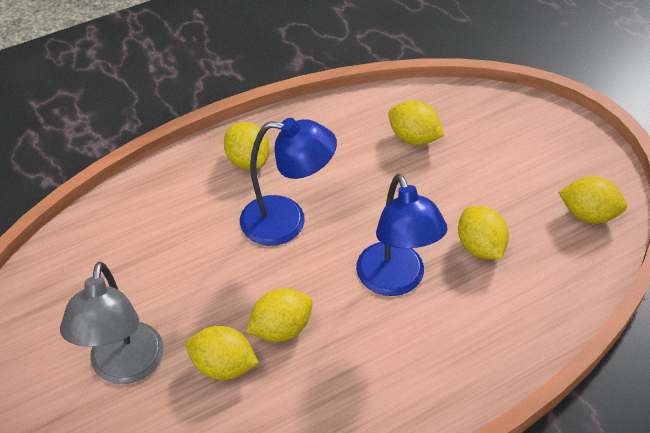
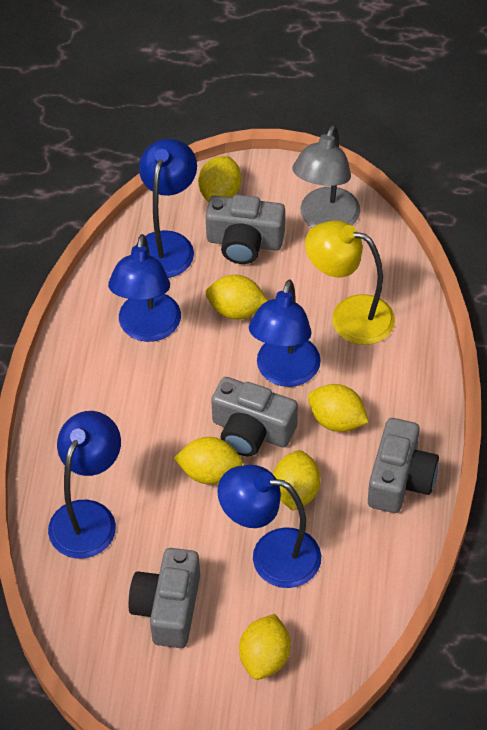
blue lamp: 2 -> 5
grey camera: 0 -> 4
yellow lamp: 0 -> 1

